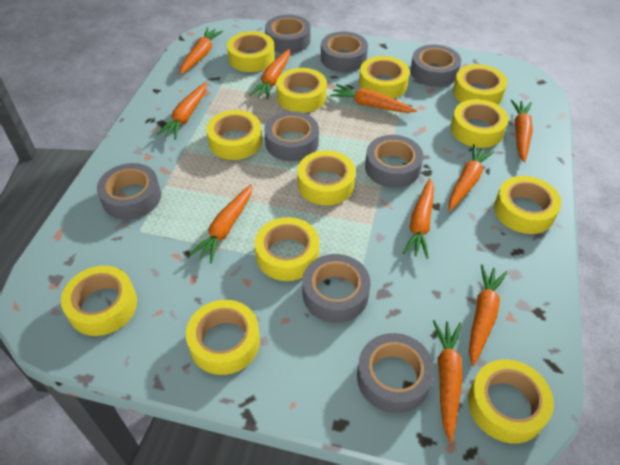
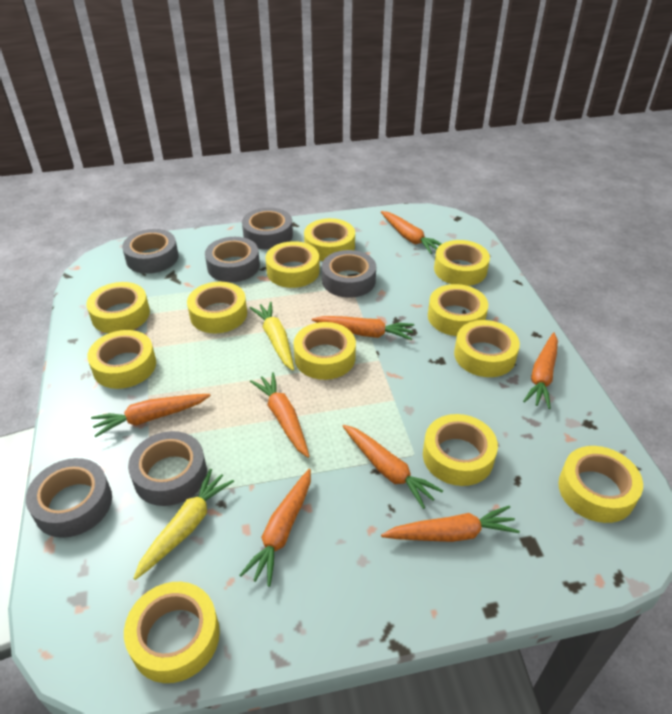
grey tape: 8 -> 6
orange carrot: 10 -> 8
yellow carrot: 0 -> 2

